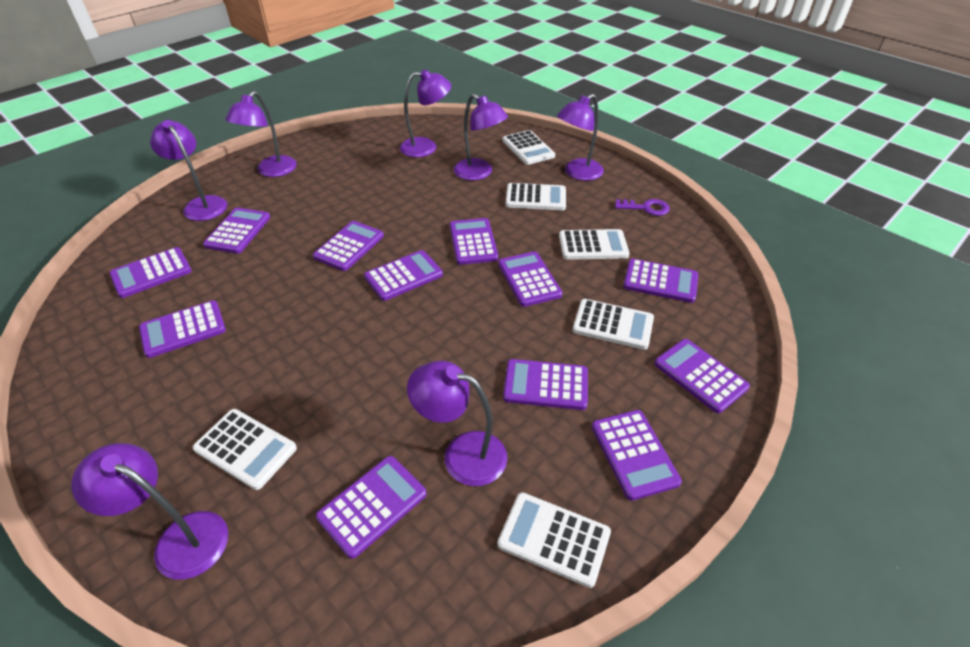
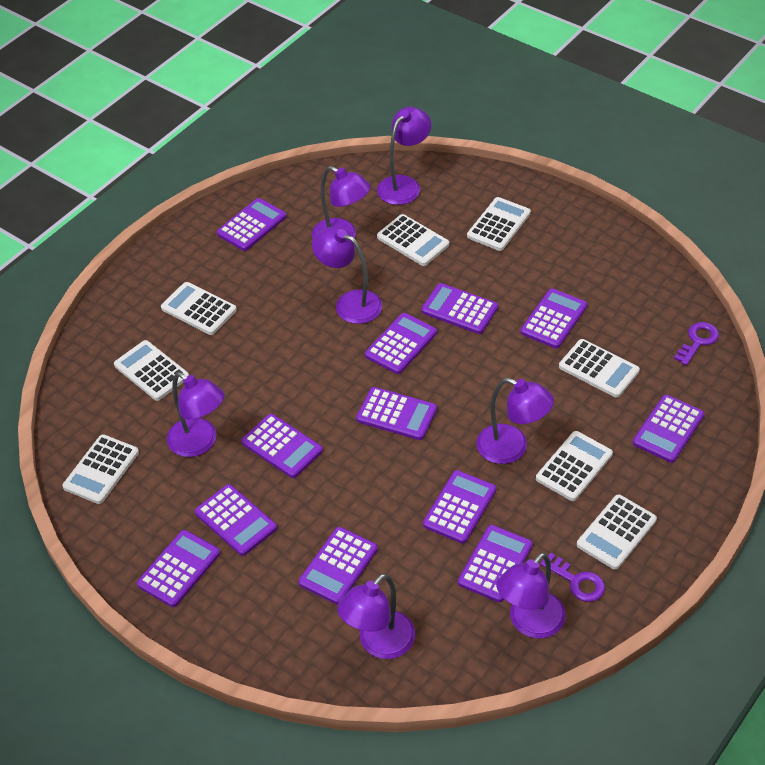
purple key: 1 -> 2
white calculator: 6 -> 8

